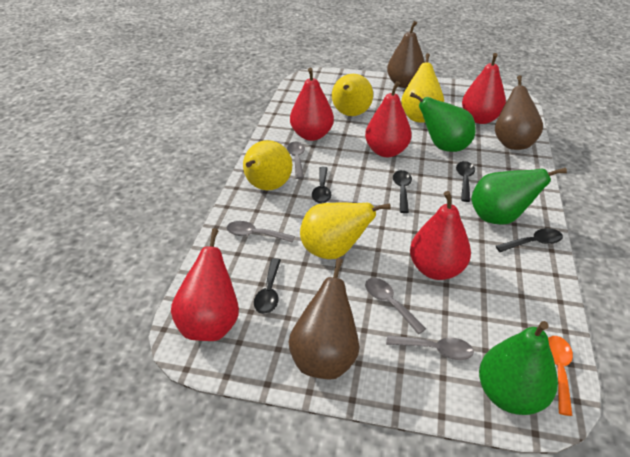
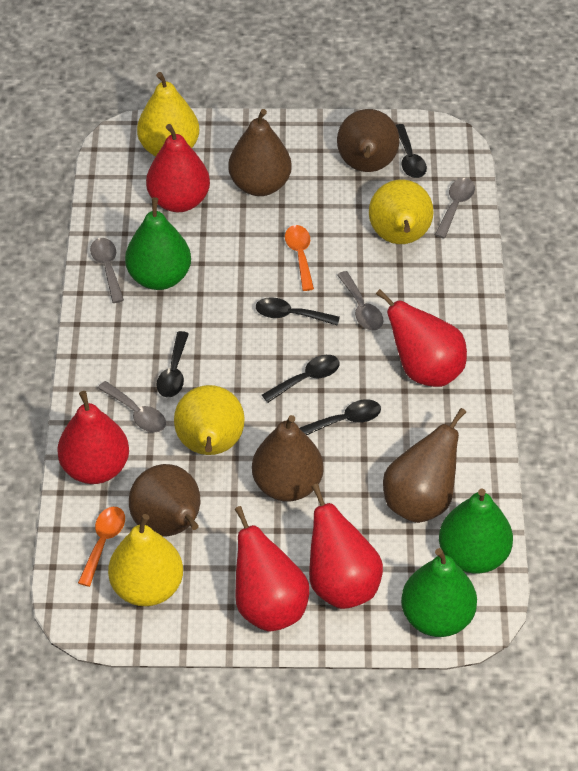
brown pear: 3 -> 5
orange spoon: 1 -> 2

